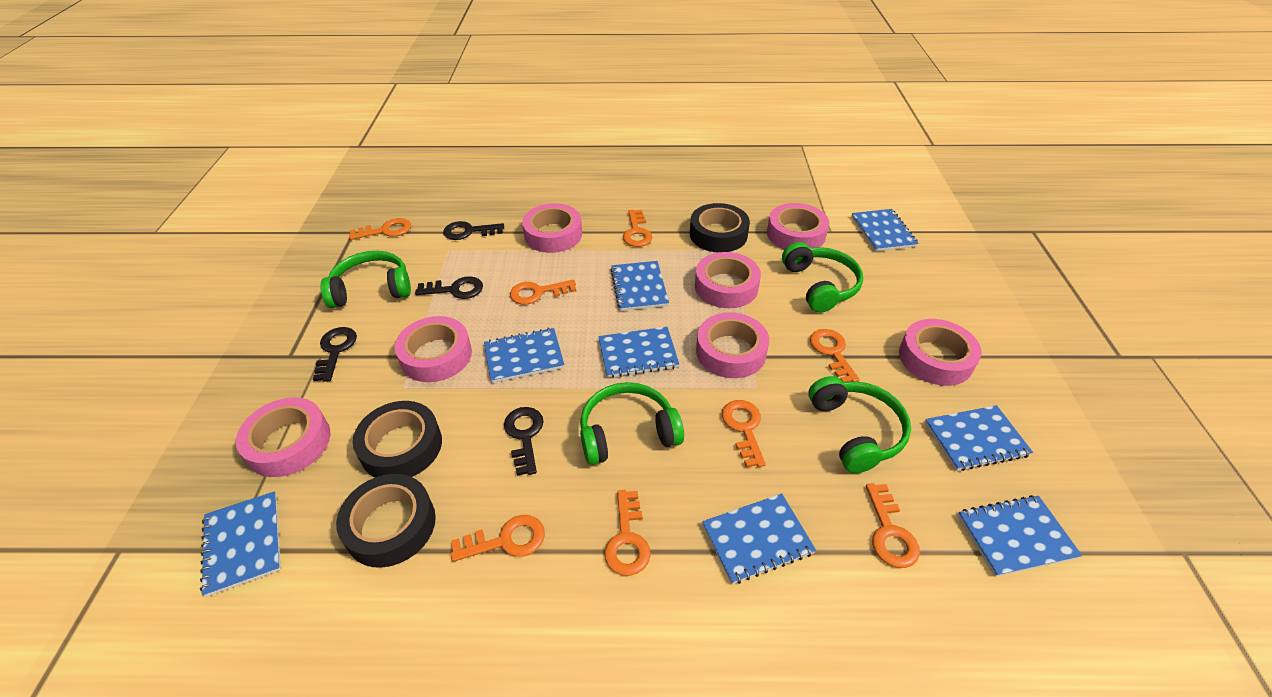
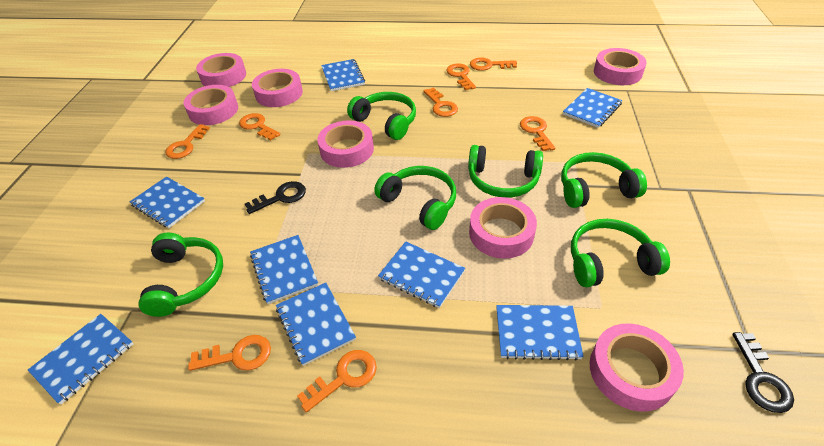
black key: 4 -> 2
black tape: 3 -> 0
green headphones: 4 -> 6

